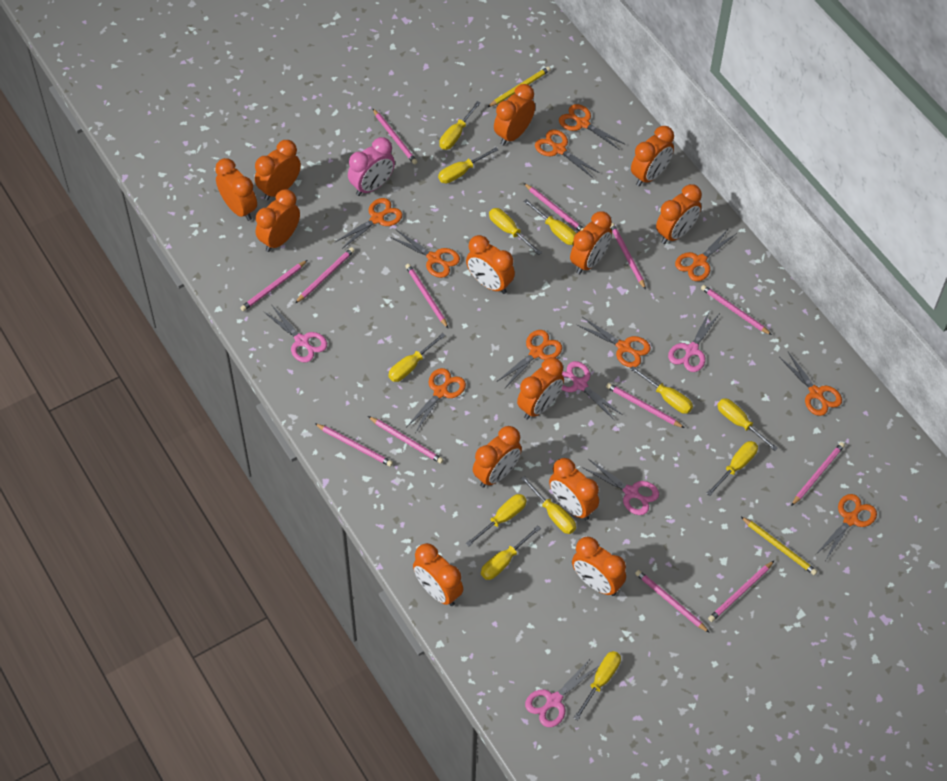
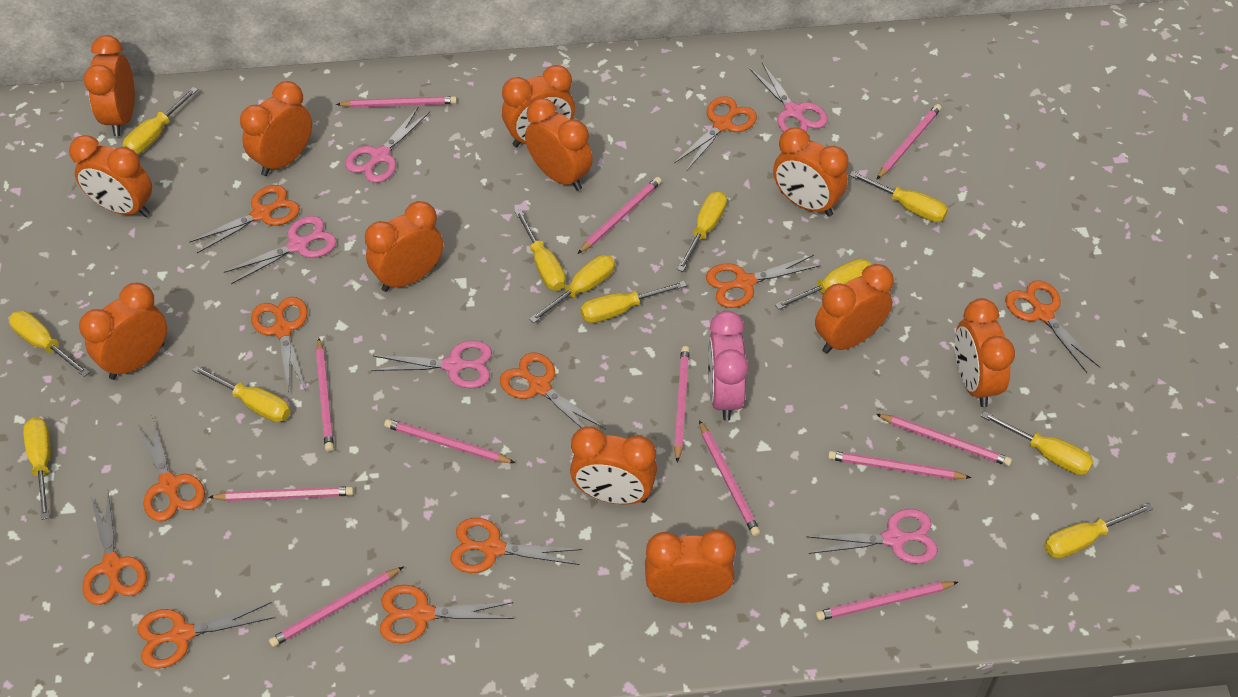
orange clock: 13 -> 12
orange scissors: 10 -> 11
pink pencil: 13 -> 12
yellow pencil: 2 -> 0

